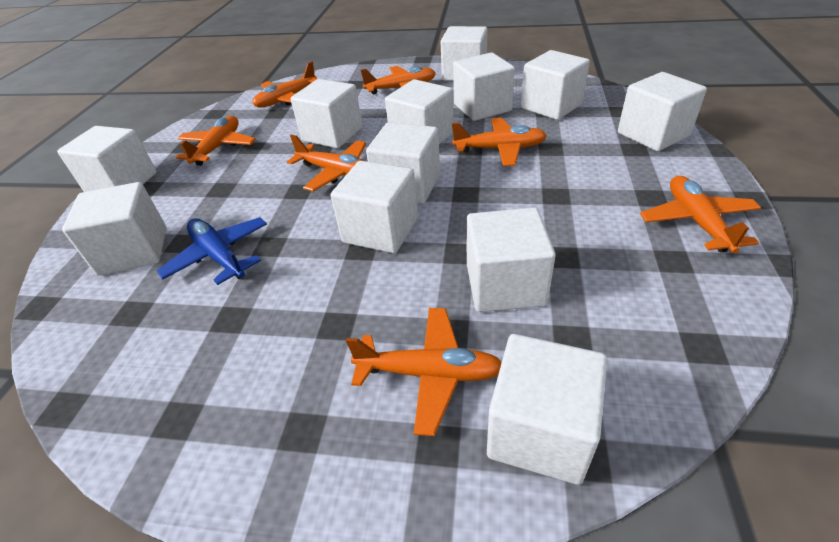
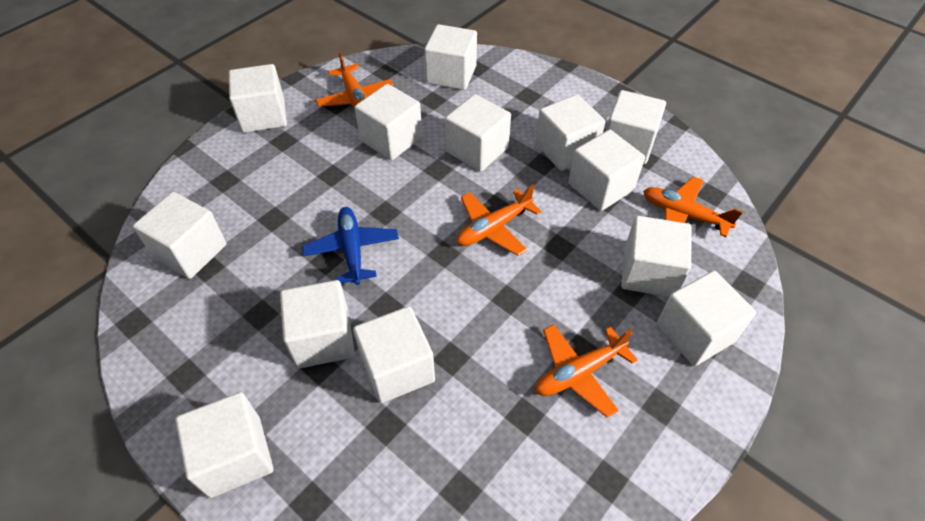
orange plane: 7 -> 4
white cube: 12 -> 13

